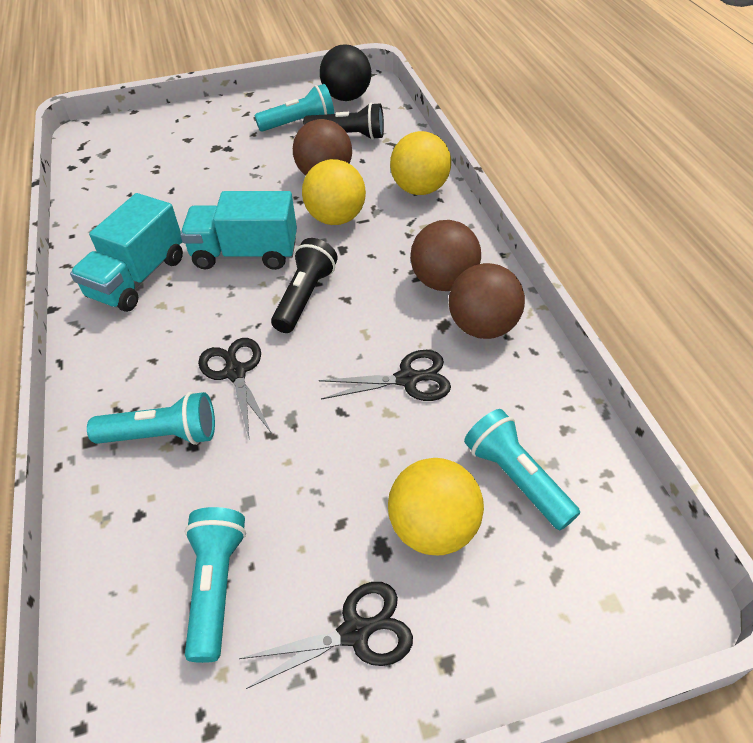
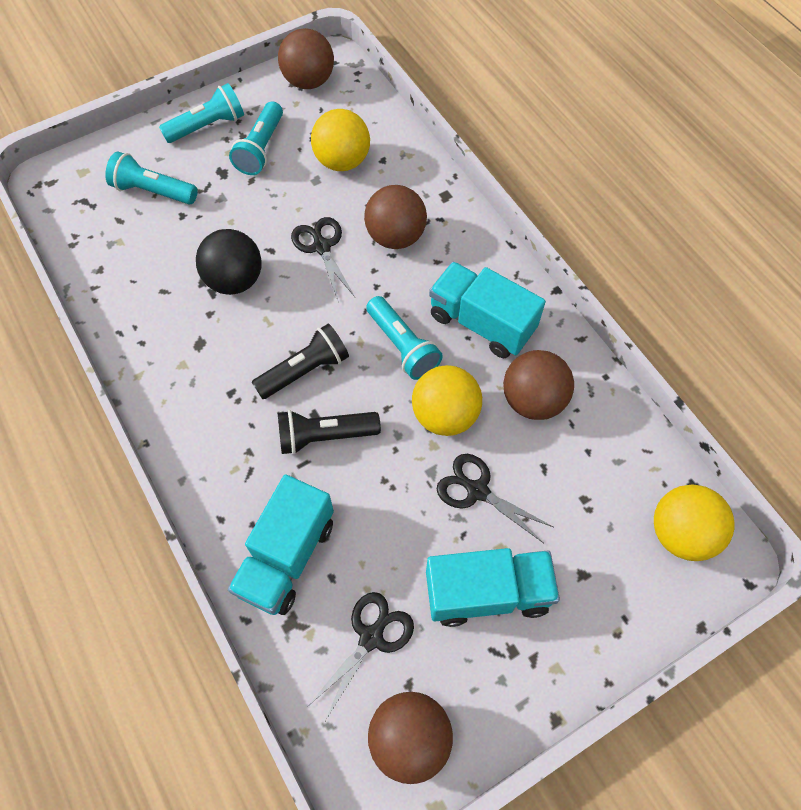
brown ball: 3 -> 4
turquoise truck: 2 -> 3

